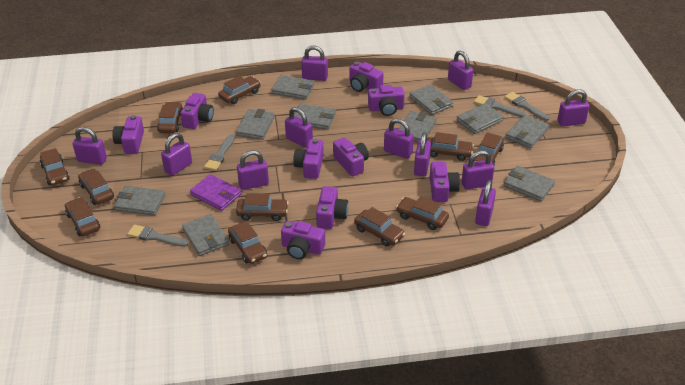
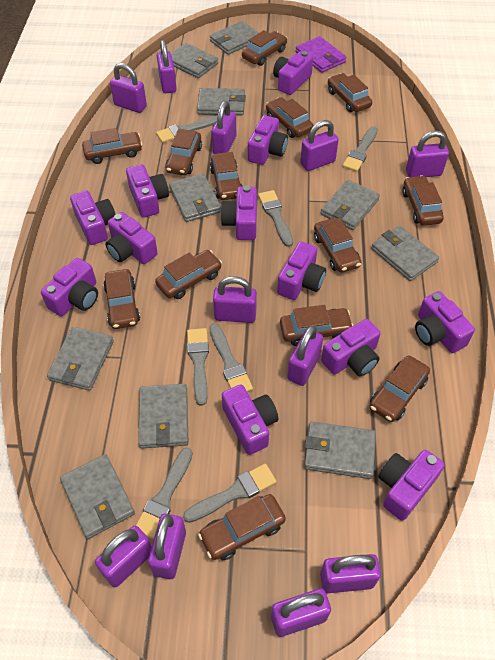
brown car: 11 -> 13
grey brush: 4 -> 7
purple camera: 9 -> 12

